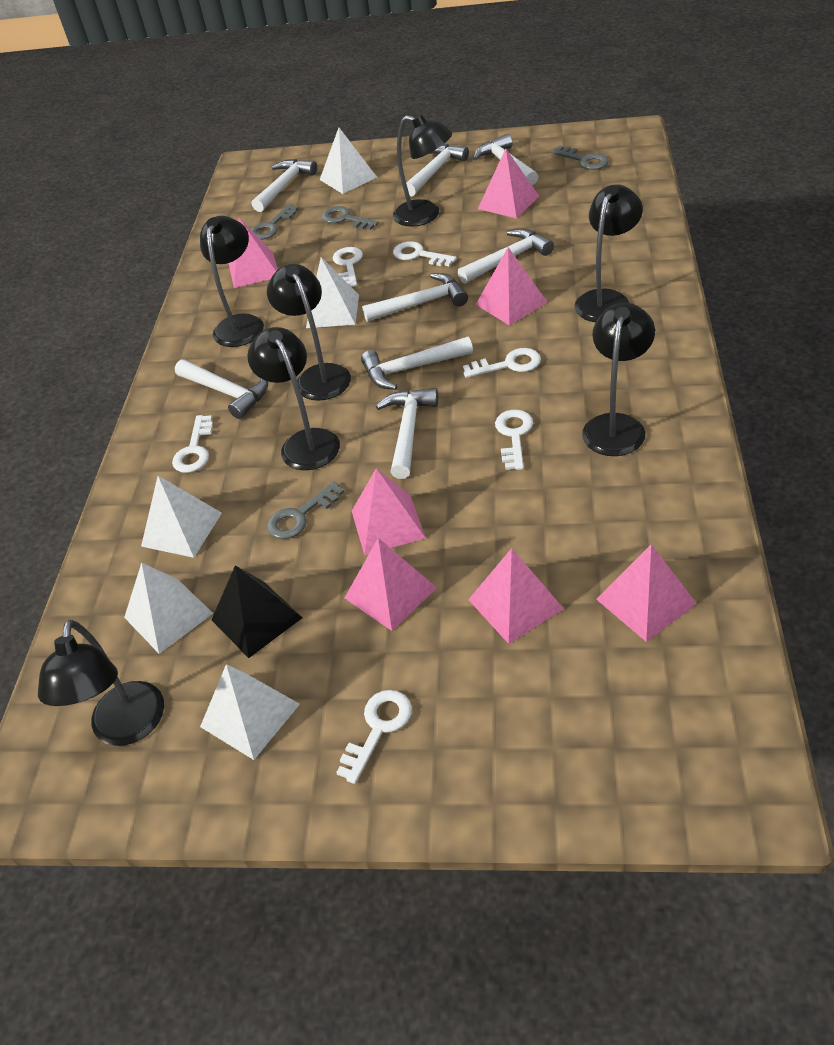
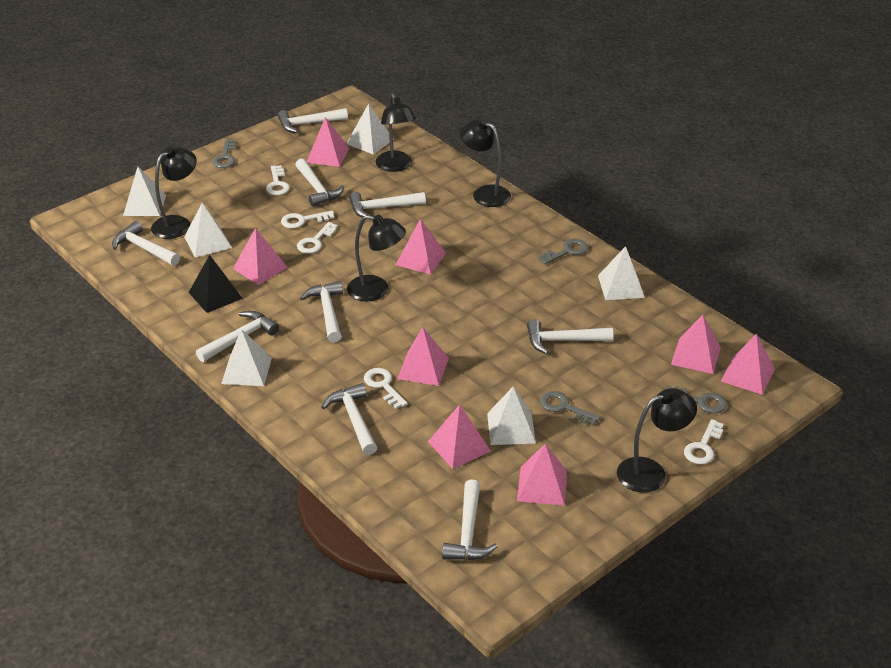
black lamp: 7 -> 5
pink pyramid: 7 -> 8
white hammer: 8 -> 9
white key: 6 -> 5
white pyramid: 5 -> 6

